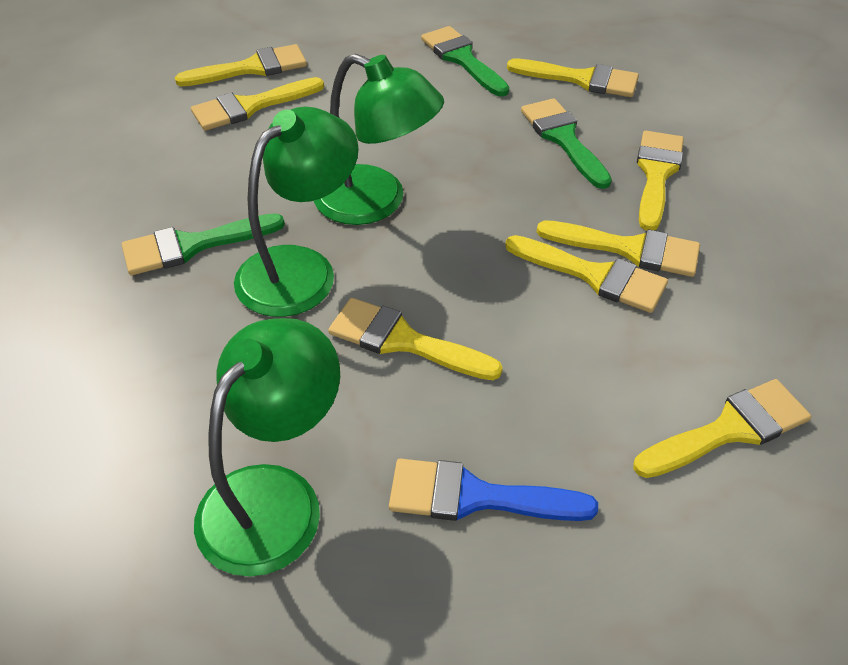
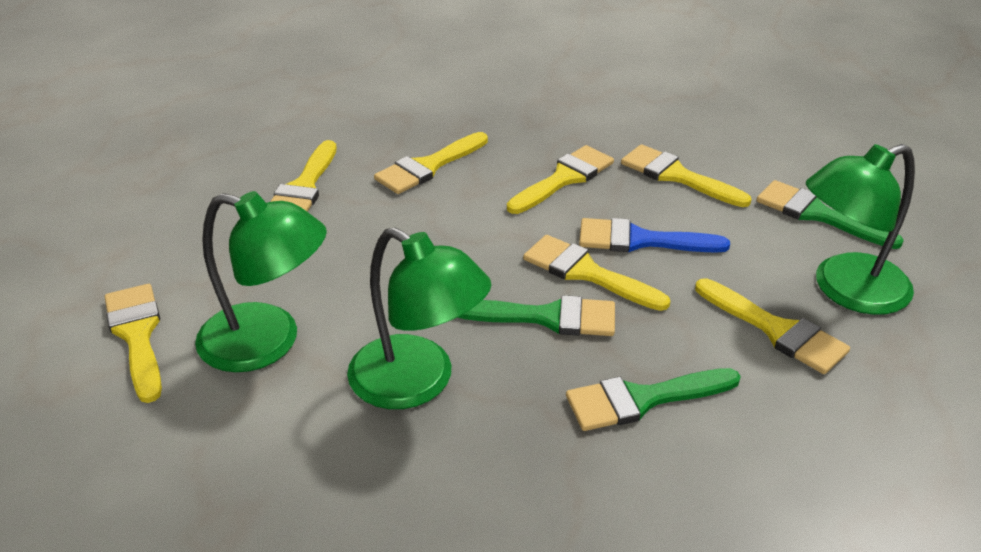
yellow brush: 8 -> 7

